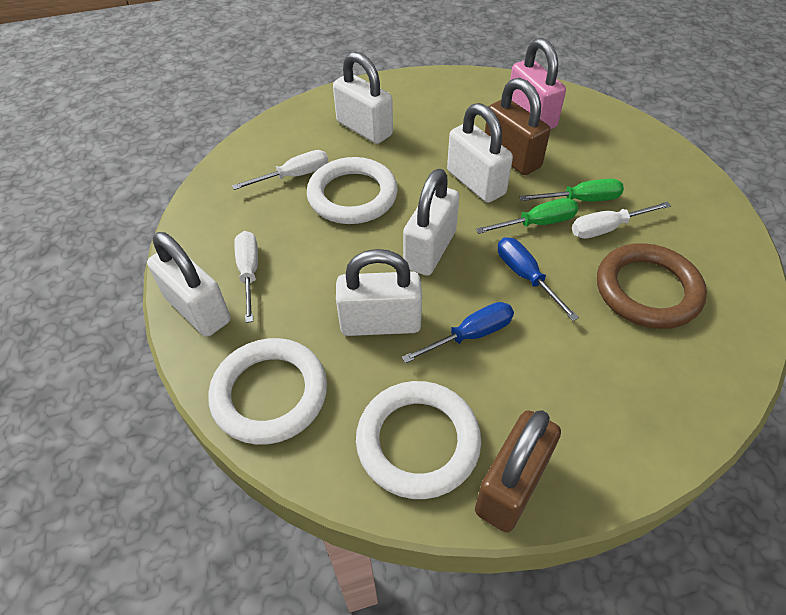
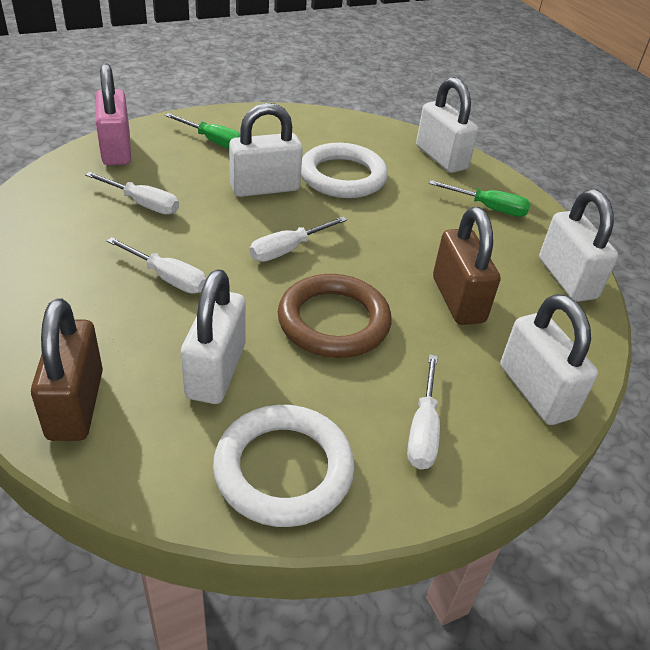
blue screwdriver: 2 -> 0
white ring: 3 -> 2
white screwdriver: 3 -> 4

